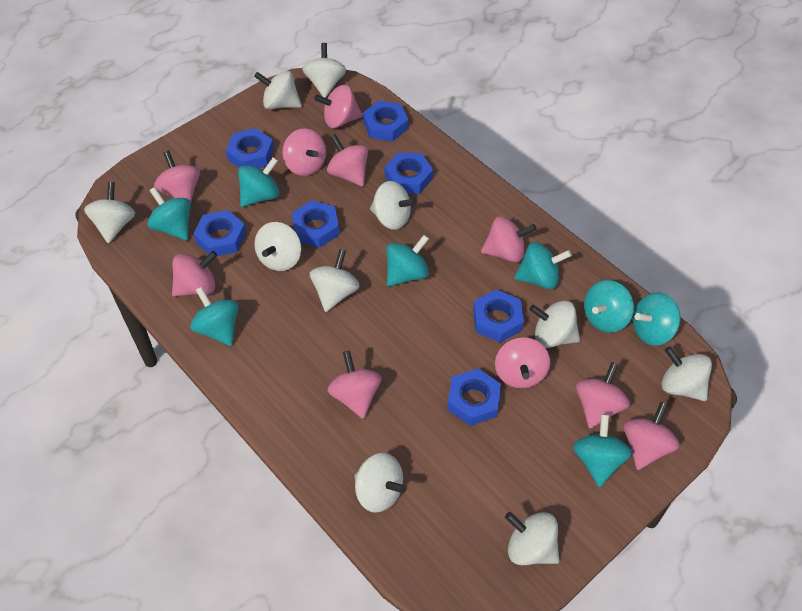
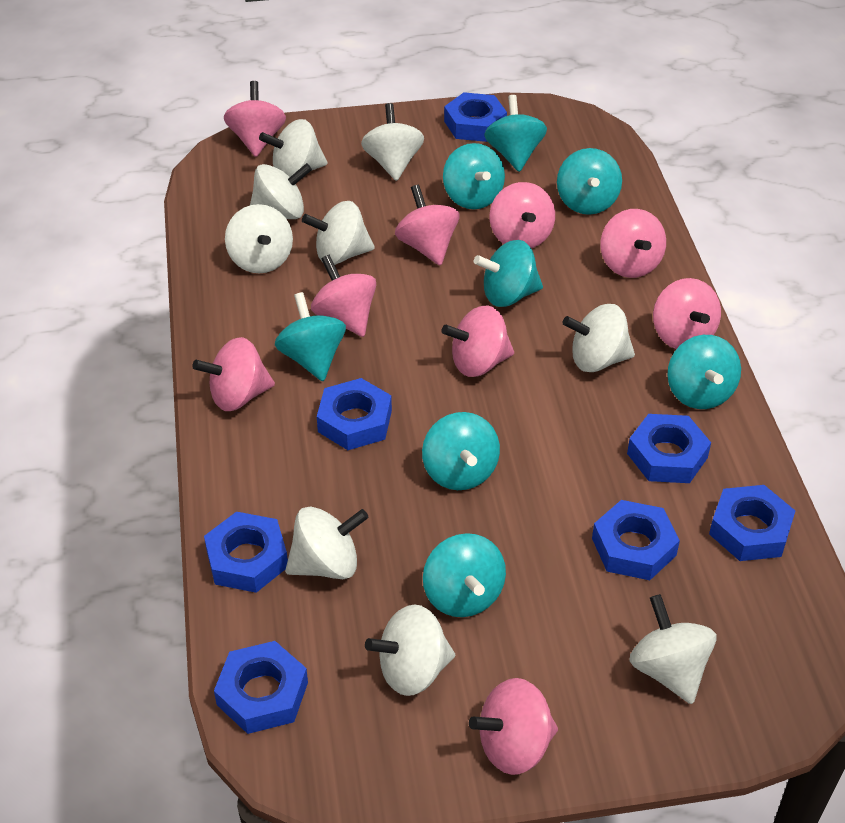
pink spinning top: 10 -> 9
white spinning top: 10 -> 9

